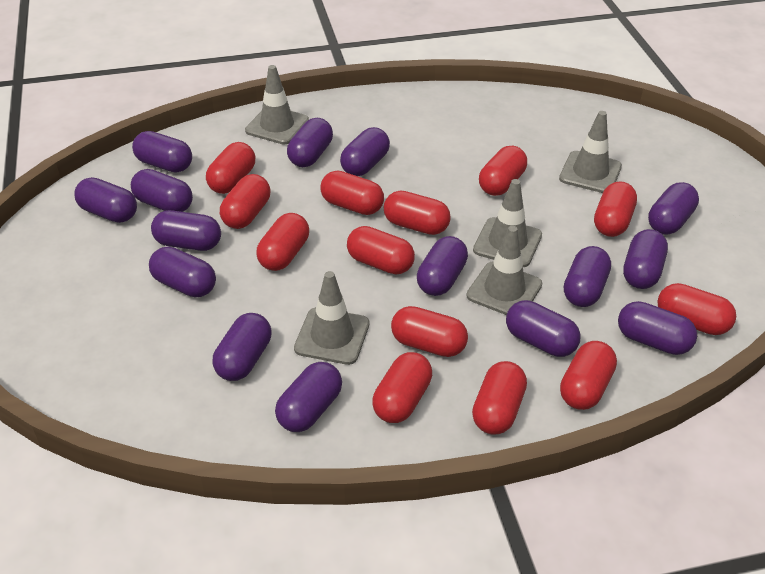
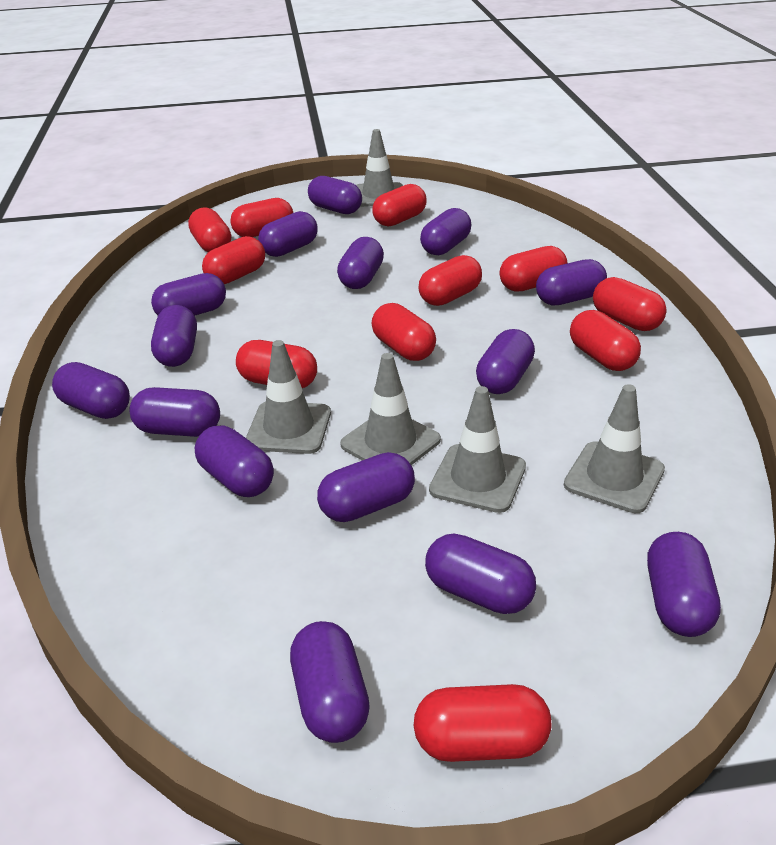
red capsule: 13 -> 11

